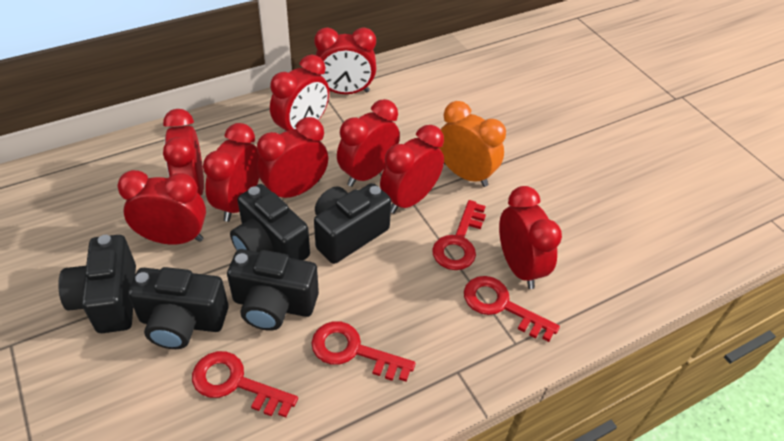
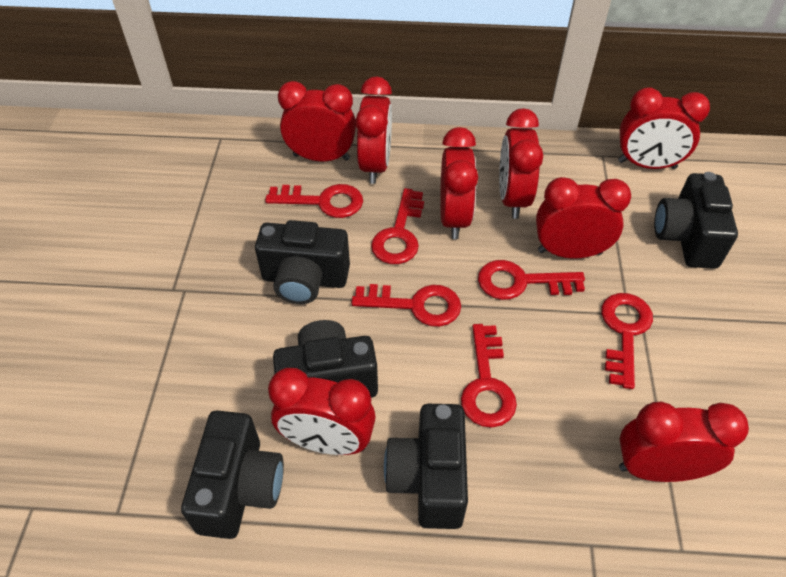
orange clock: 1 -> 0
red clock: 9 -> 8
red key: 4 -> 6

